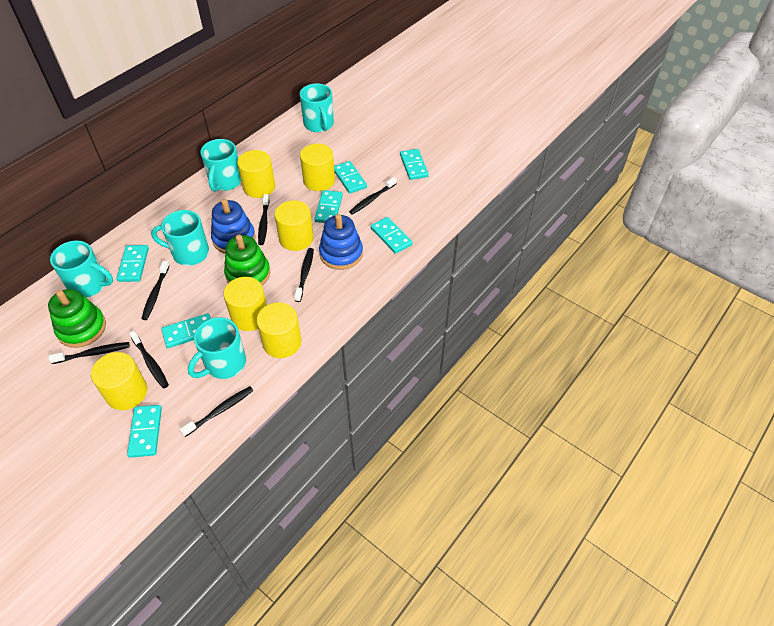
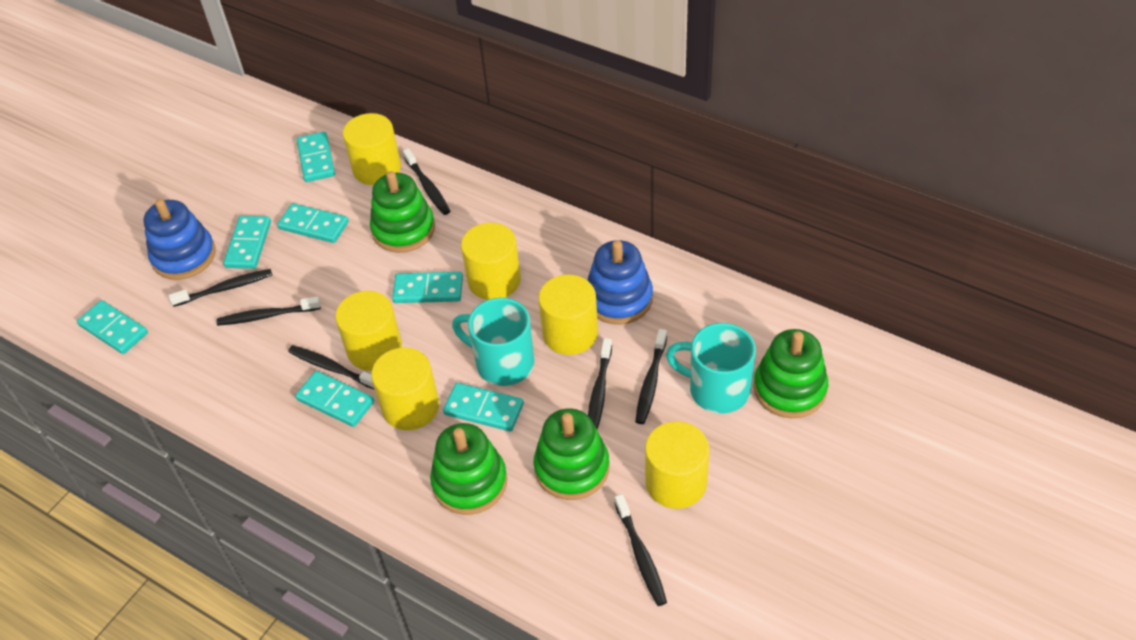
green stacking toy: 2 -> 4
turquoise mug: 5 -> 2

